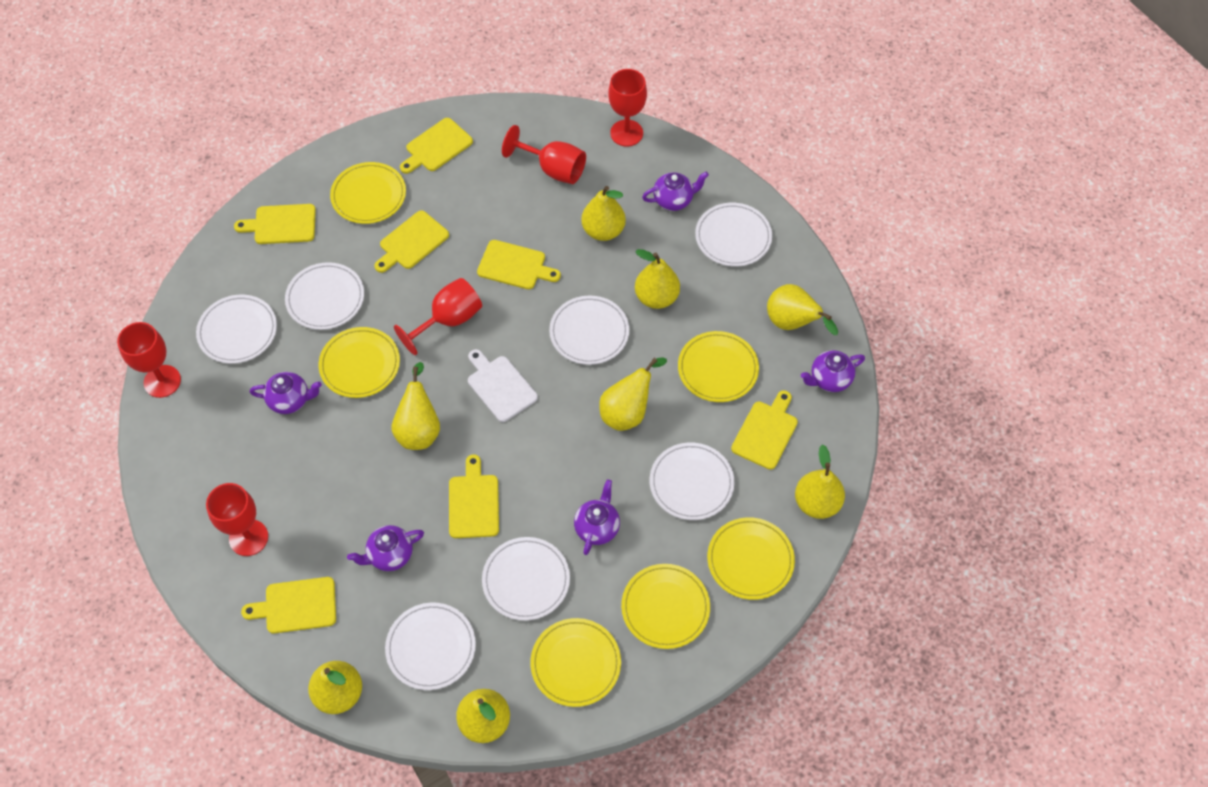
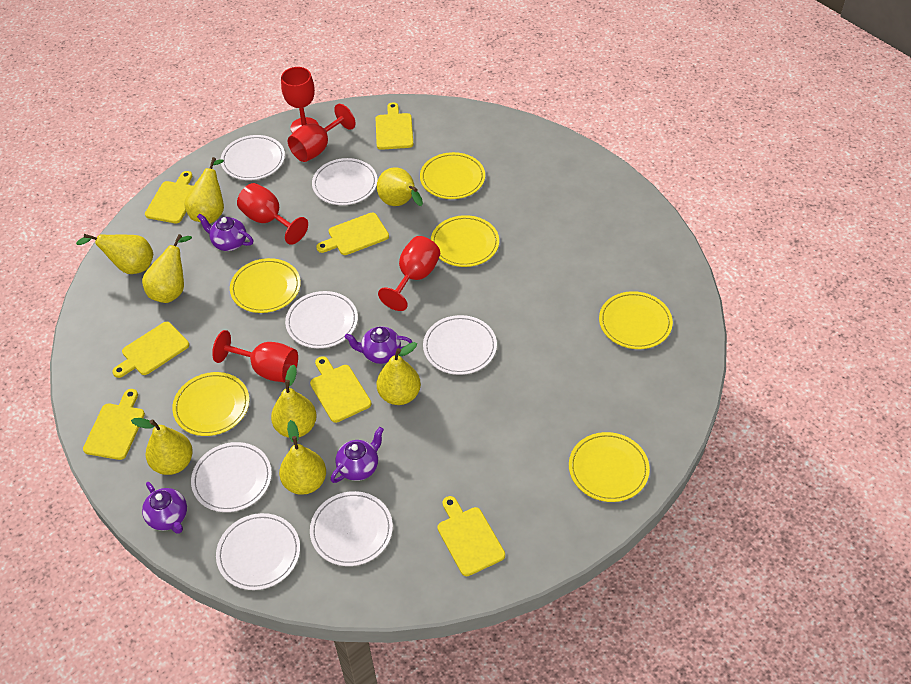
purple teapot: 5 -> 4
white cutting board: 1 -> 0

